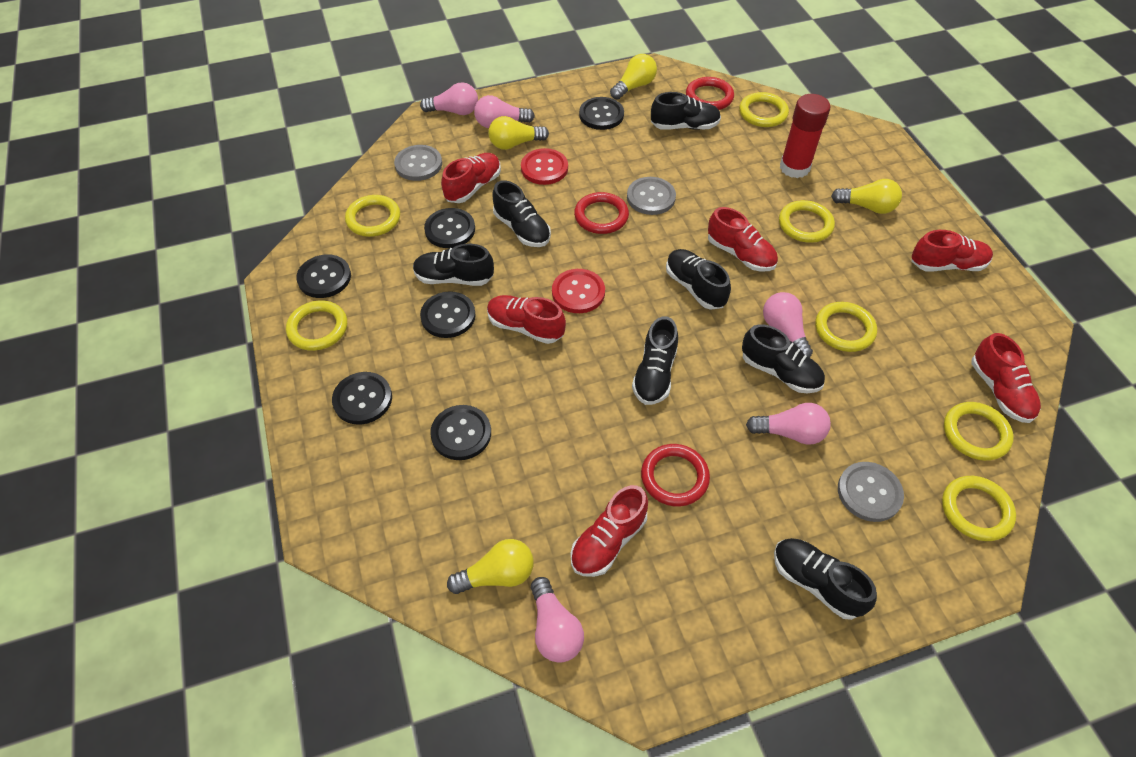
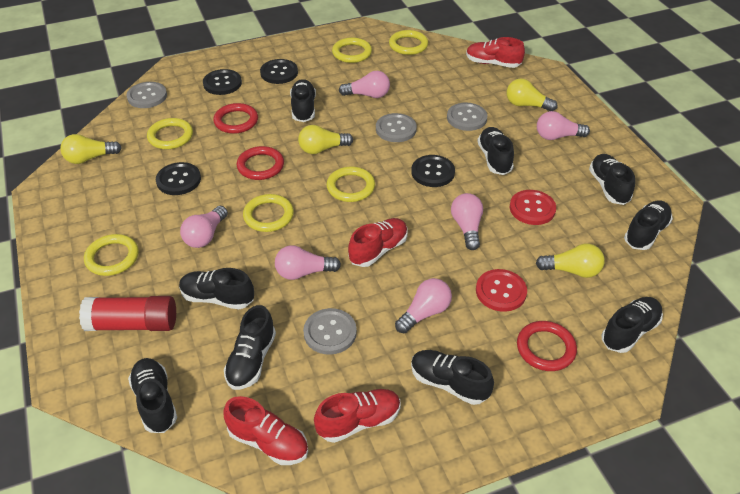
black button: 6 -> 4
black shoe: 7 -> 9
grey button: 3 -> 4
pink light bulb: 5 -> 6
red shoe: 6 -> 4
yellow ring: 7 -> 6

